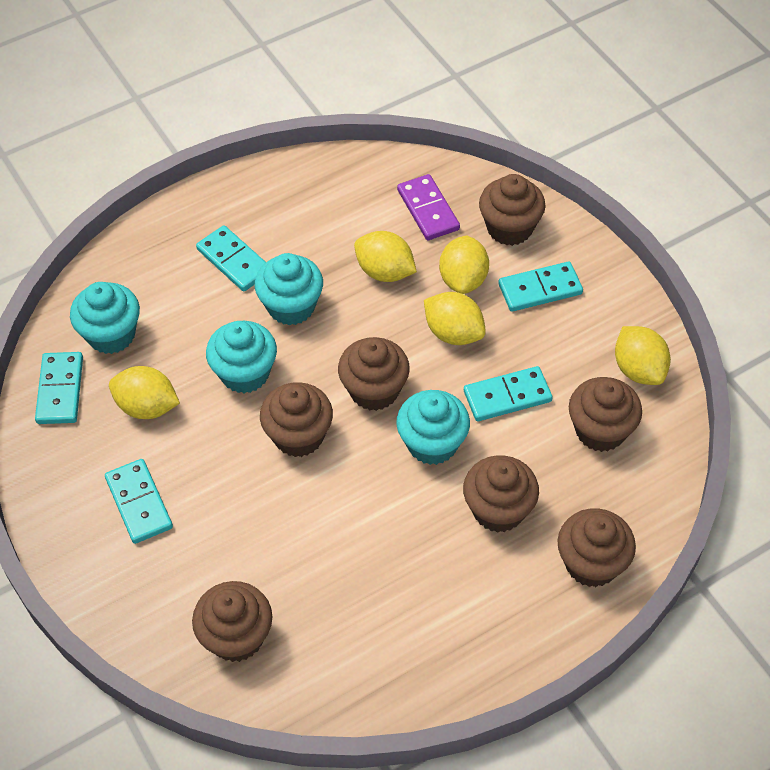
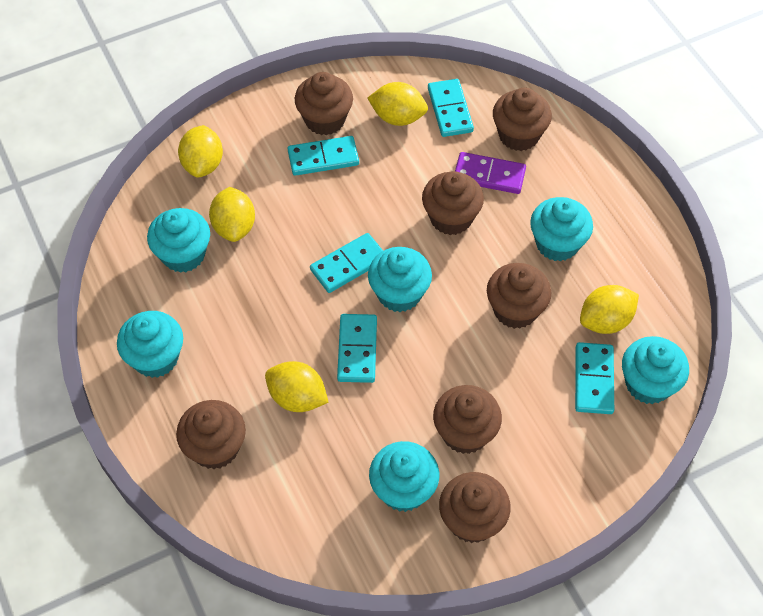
turquoise cupcake: 4 -> 6

